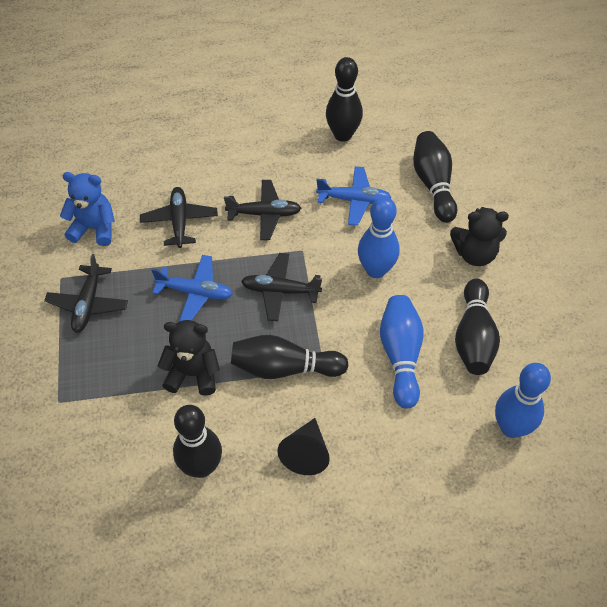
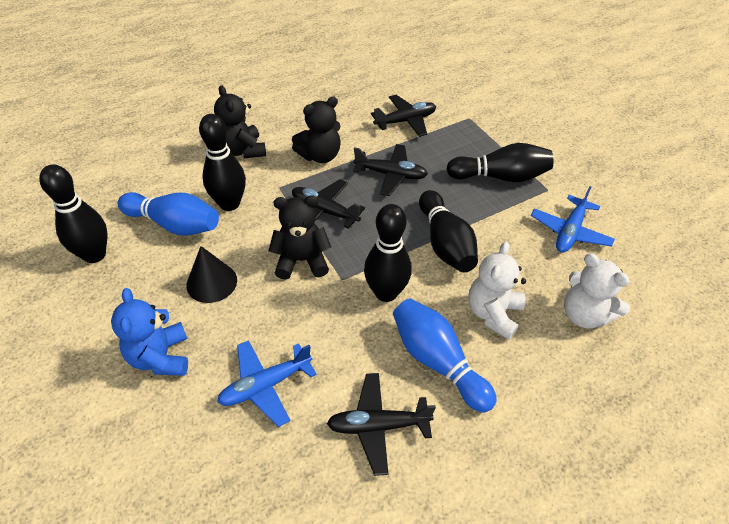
black teddy bear: 2 -> 3
blue bowling pin: 3 -> 2
white teddy bear: 0 -> 2

